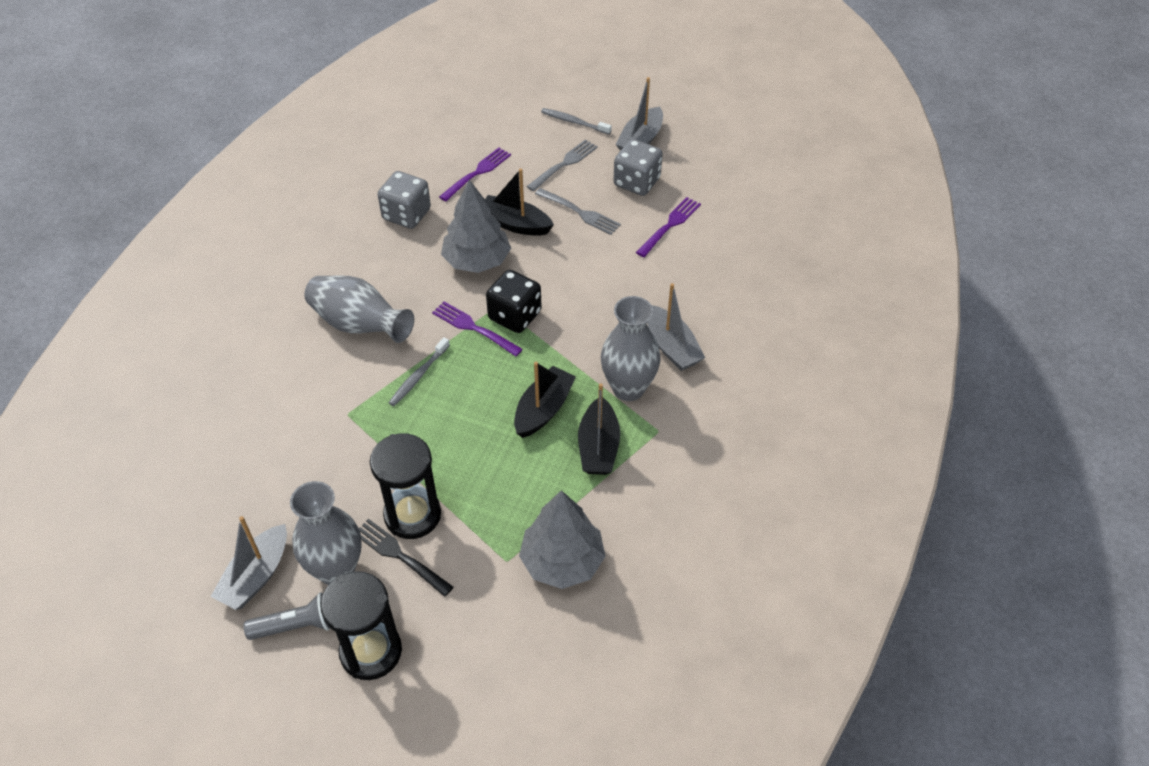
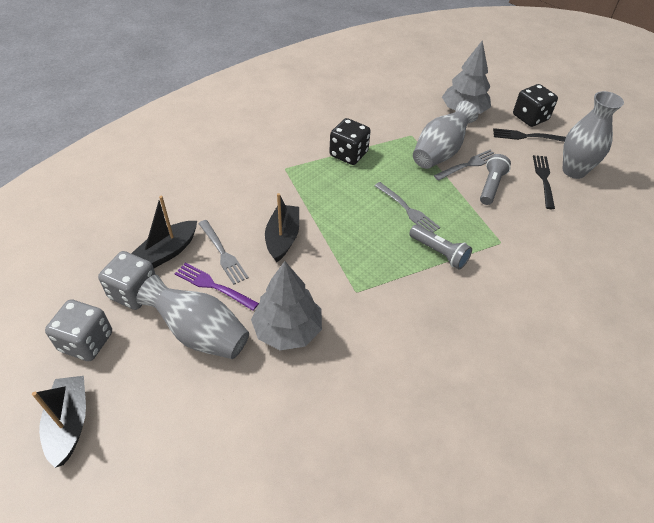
black dice: 1 -> 2
black fork: 1 -> 2
black hourglass: 2 -> 0
grey boat: 3 -> 0
grey flashlight: 1 -> 2
grey fork: 2 -> 3
grey toothbrush: 2 -> 0
purple fork: 3 -> 1

